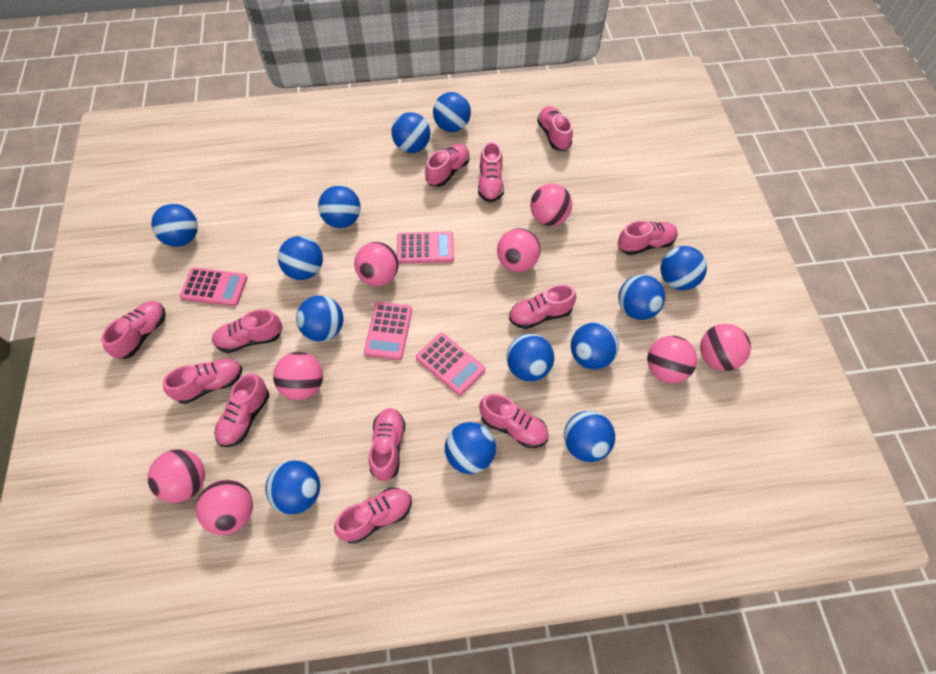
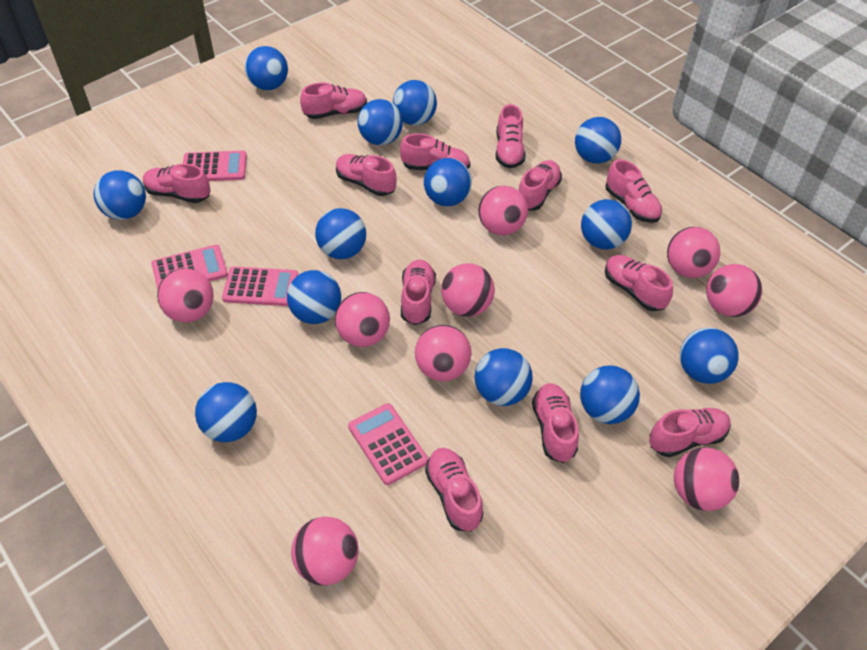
pink ball: 8 -> 9

